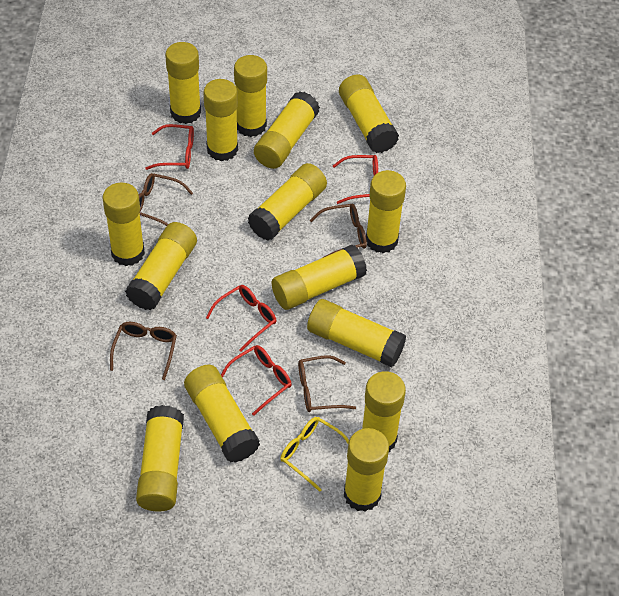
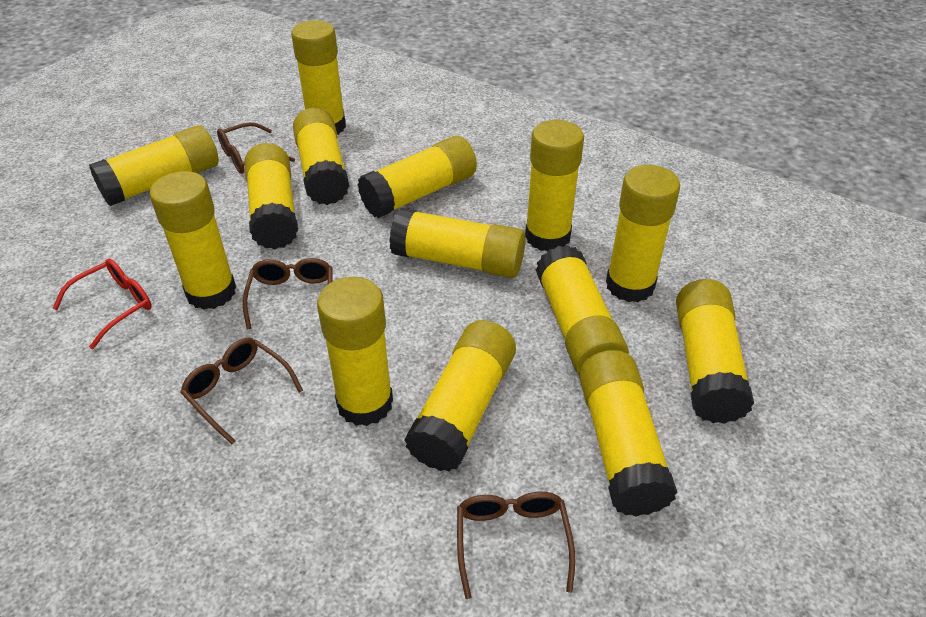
red glasses: 4 -> 1
yellow glasses: 1 -> 0
yellow glue stick: 15 -> 14

